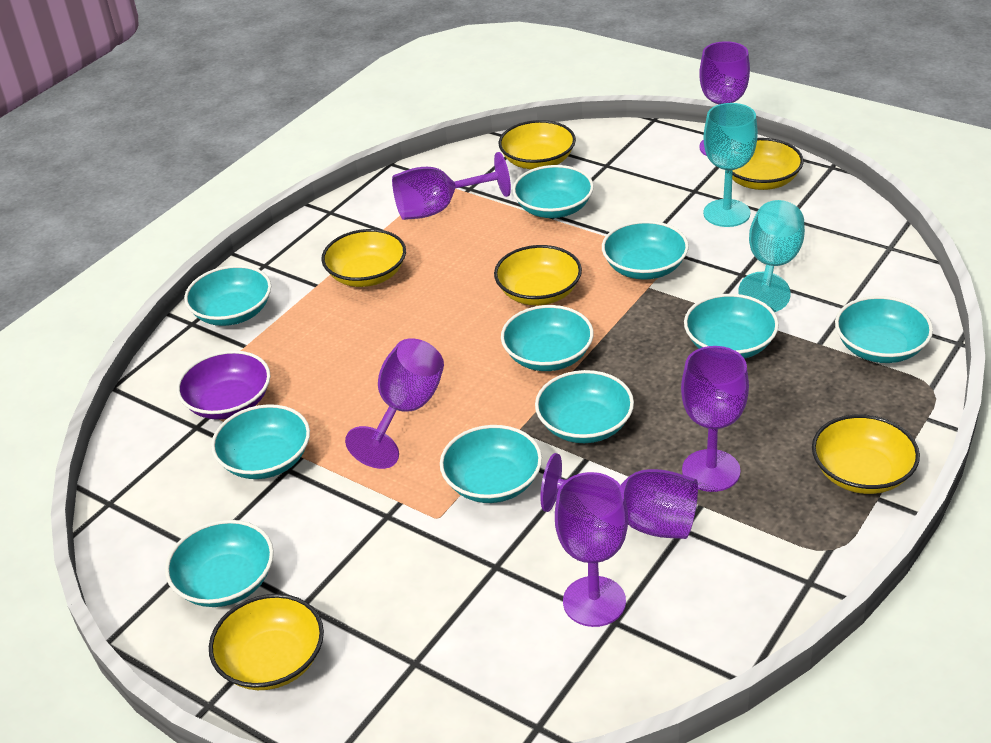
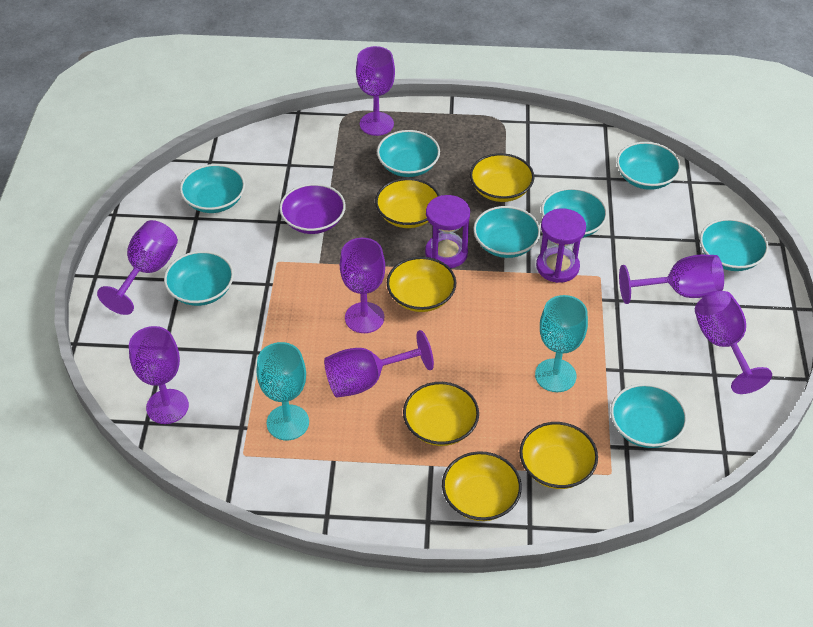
purple goblet: 6 -> 7
purple hourglass: 0 -> 2
turquoise bowl: 10 -> 8

